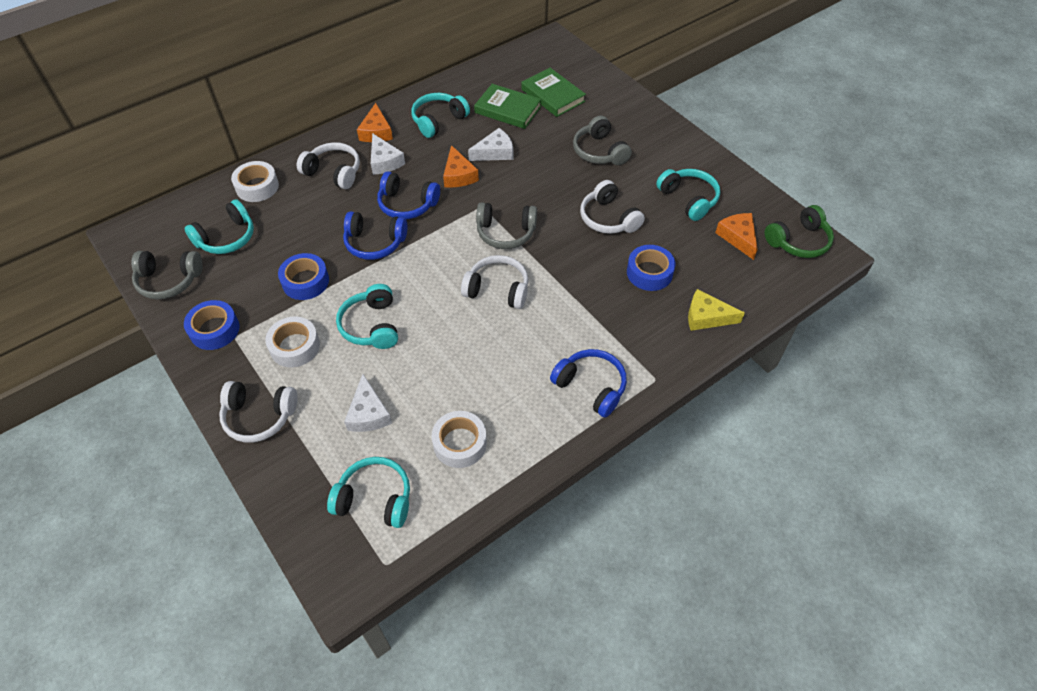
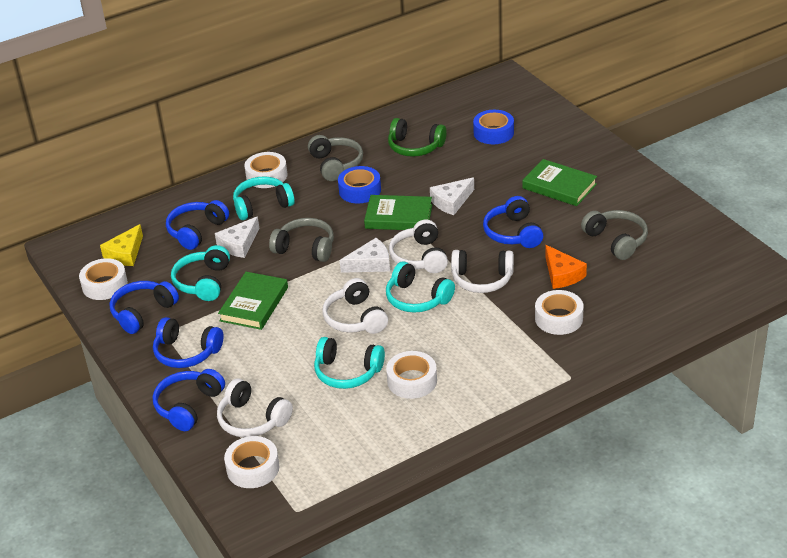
blue headphones: 3 -> 5
blue tape: 3 -> 2
green book: 2 -> 3
orange cheese: 3 -> 1
turquoise headphones: 5 -> 4
white tape: 3 -> 5

